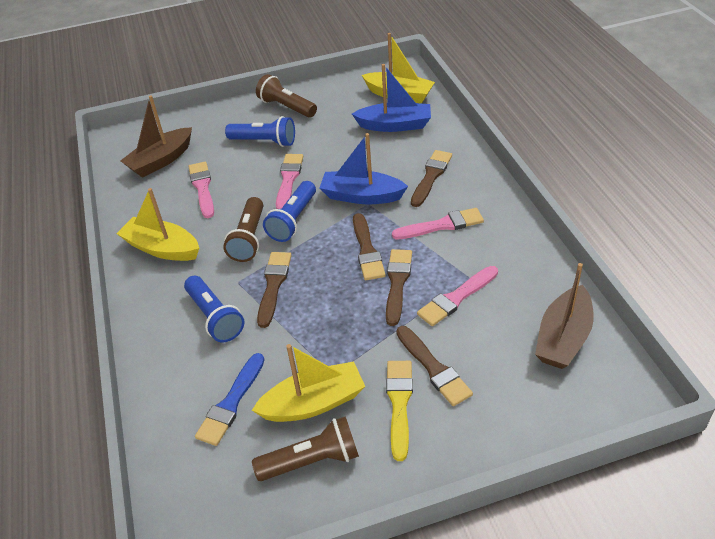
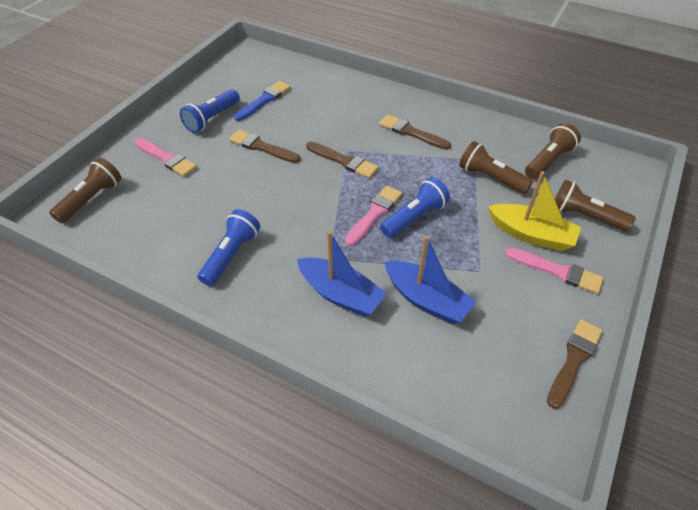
brown boat: 2 -> 0
brown brush: 5 -> 4
brown flashlight: 3 -> 4
pink brush: 4 -> 3
yellow boat: 3 -> 1
yellow brush: 1 -> 0

